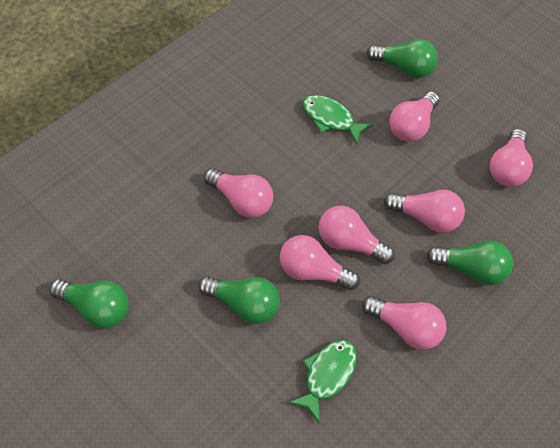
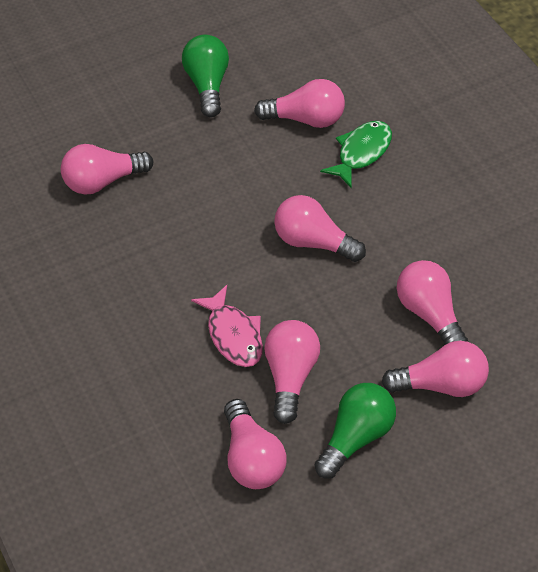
green fish: 2 -> 1
green light bulb: 4 -> 2
pink fish: 0 -> 1

